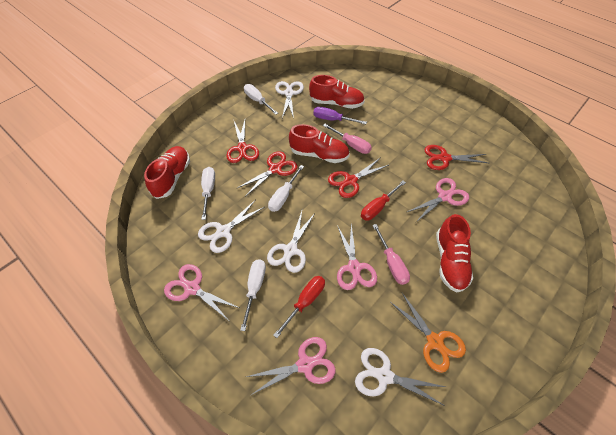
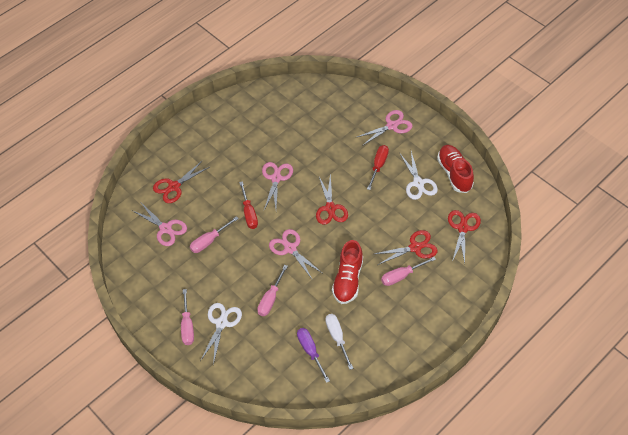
orange scissors: 1 -> 0
pink screwdriver: 2 -> 4
red shoe: 4 -> 2
white scissors: 4 -> 2
white screwdriver: 4 -> 1

